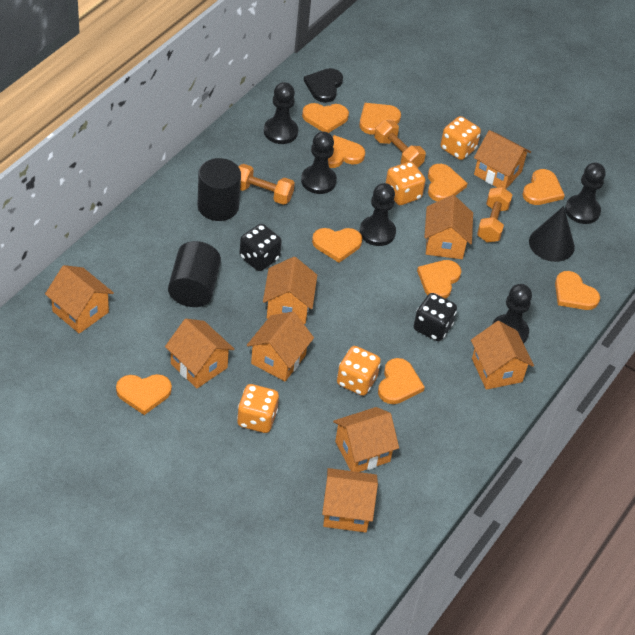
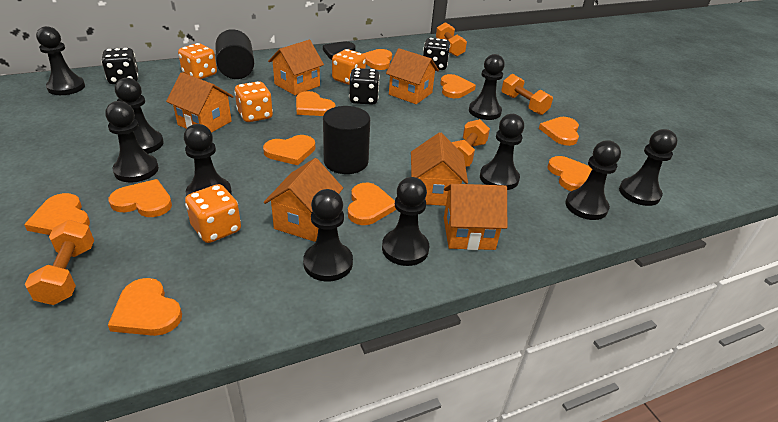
black cone: 1 -> 0
black dice: 2 -> 3
black pawn: 5 -> 10
orange dumbbell: 3 -> 4
orange house: 9 -> 6

